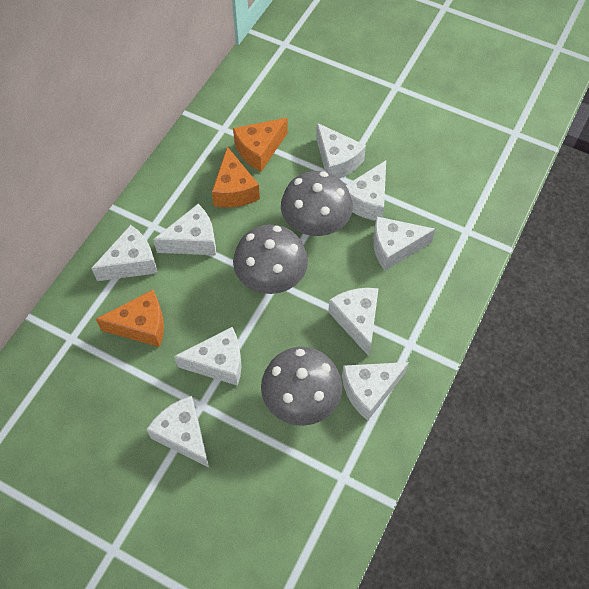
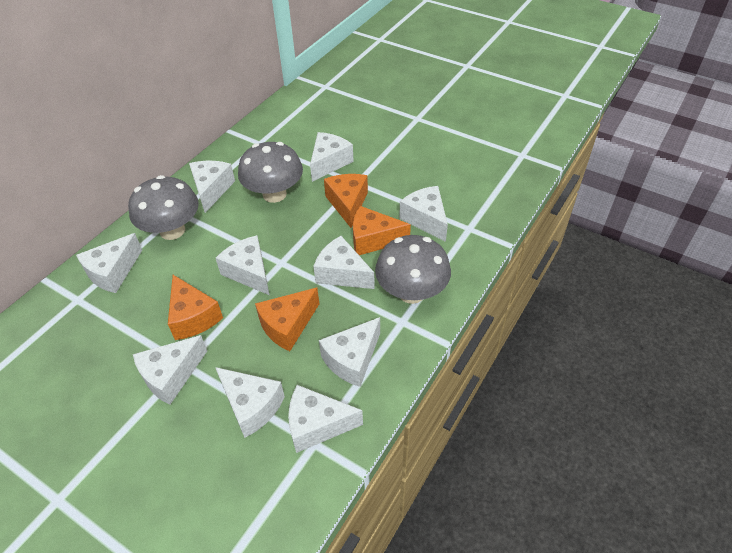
orange cheese: 3 -> 4
white cheese: 9 -> 10

